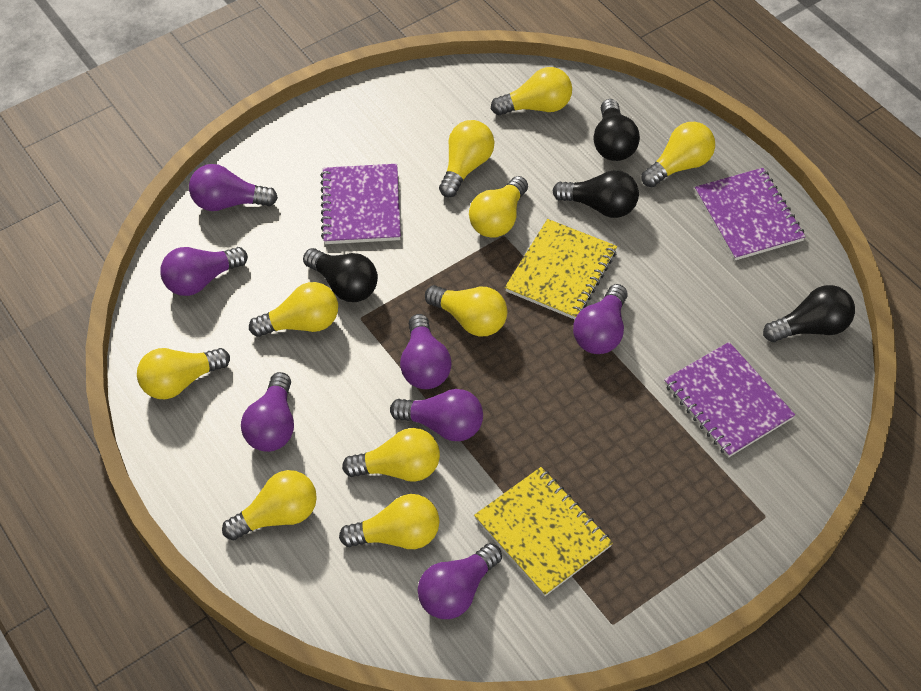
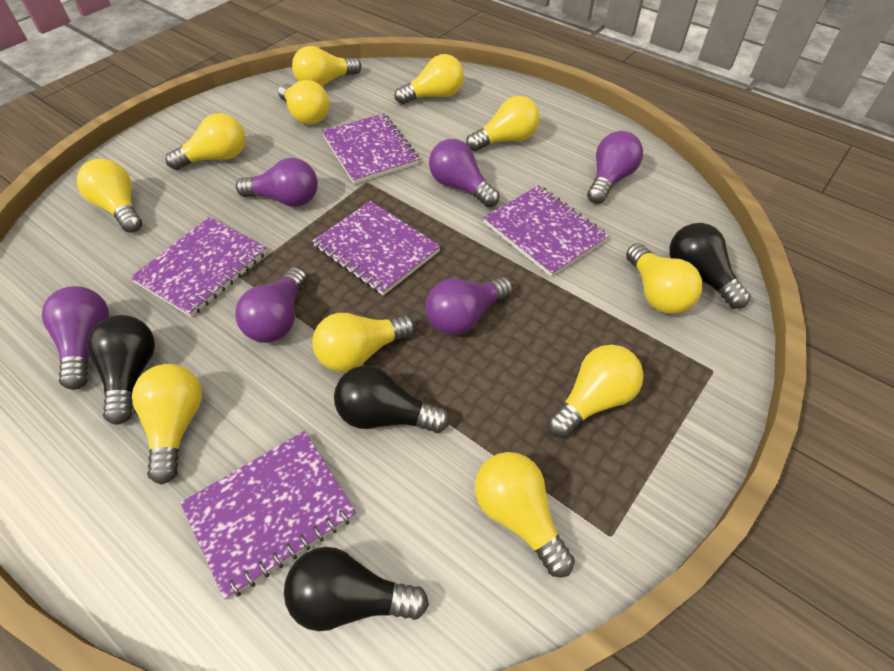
purple light bulb: 7 -> 6
purple notebook: 3 -> 5
yellow light bulb: 10 -> 11
yellow notebook: 2 -> 0

